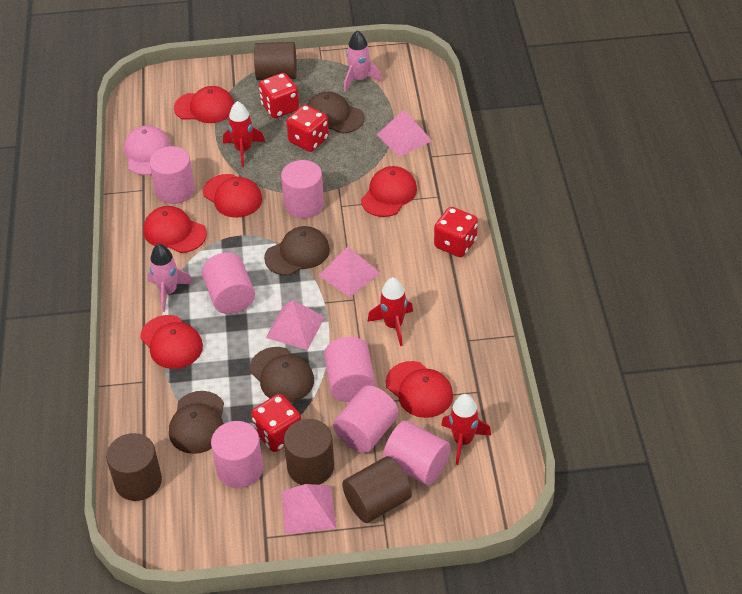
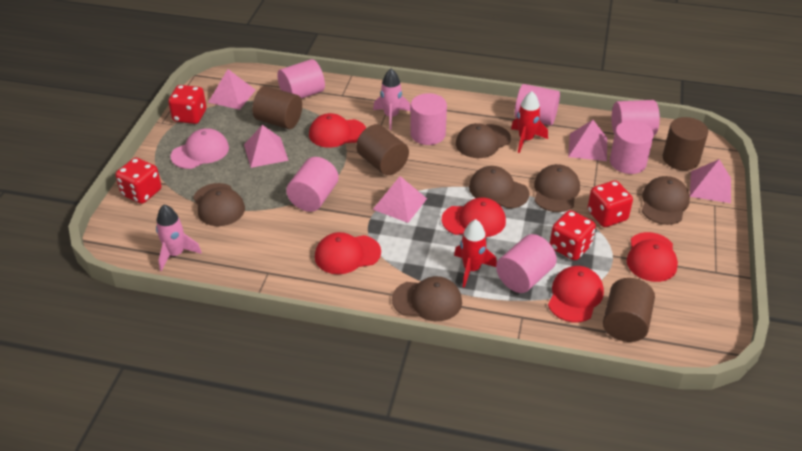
brown cap: 4 -> 6
pink pyramid: 4 -> 5
red cap: 6 -> 5
red rocket: 3 -> 2

